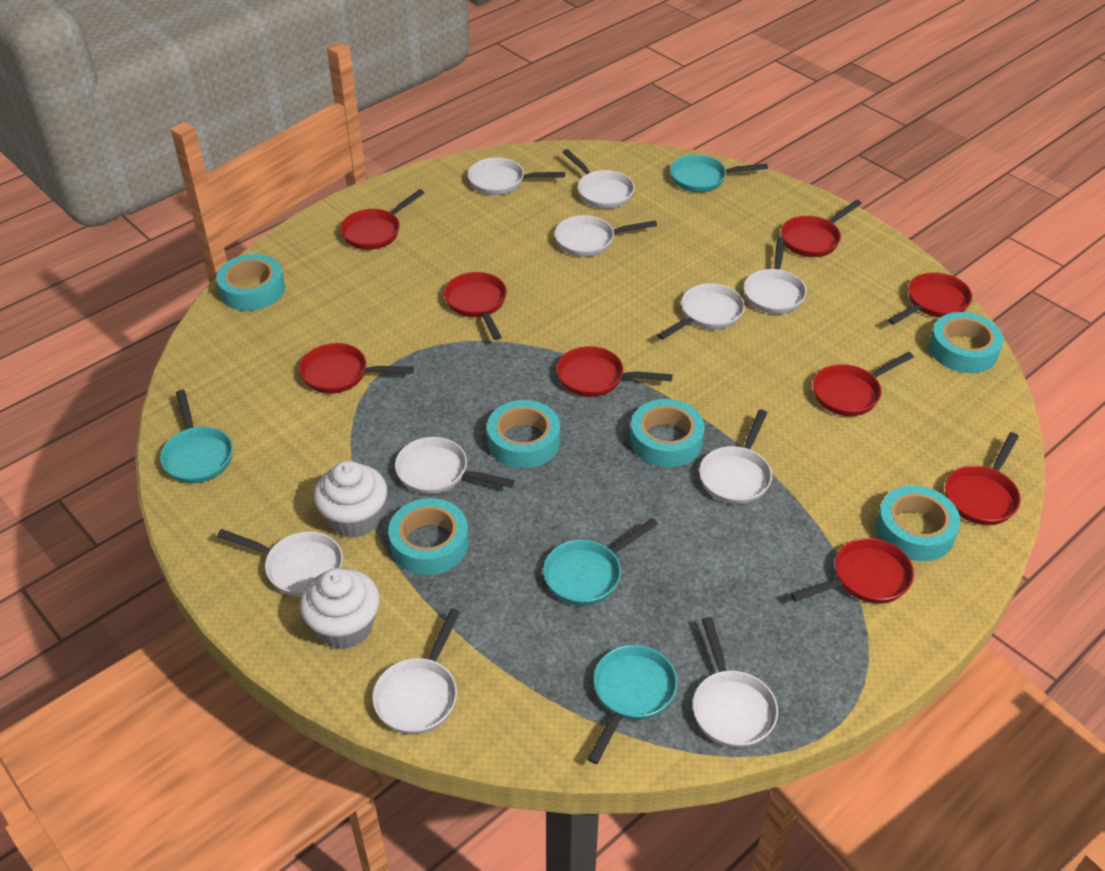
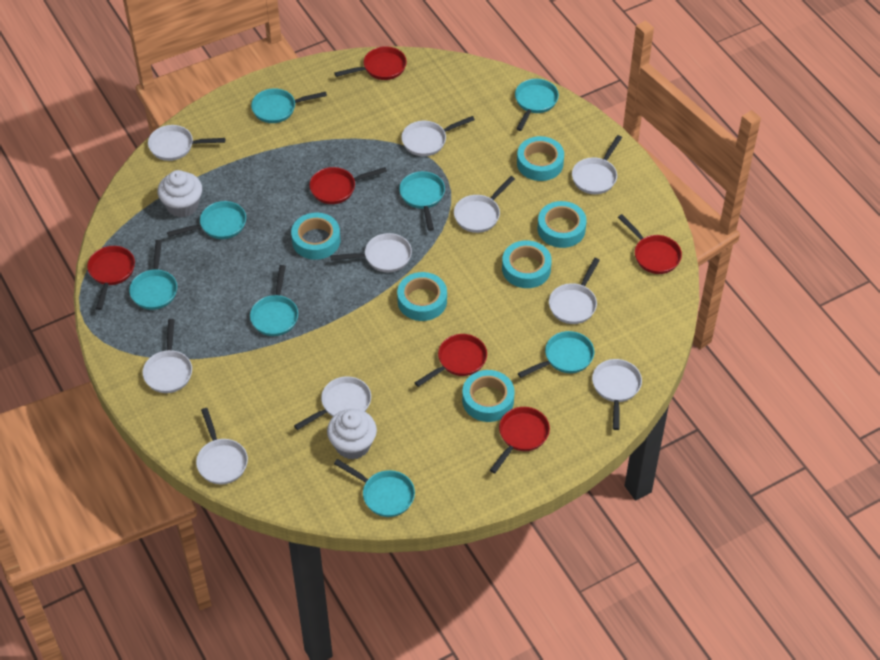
red pan: 9 -> 6
turquoise pan: 4 -> 8

